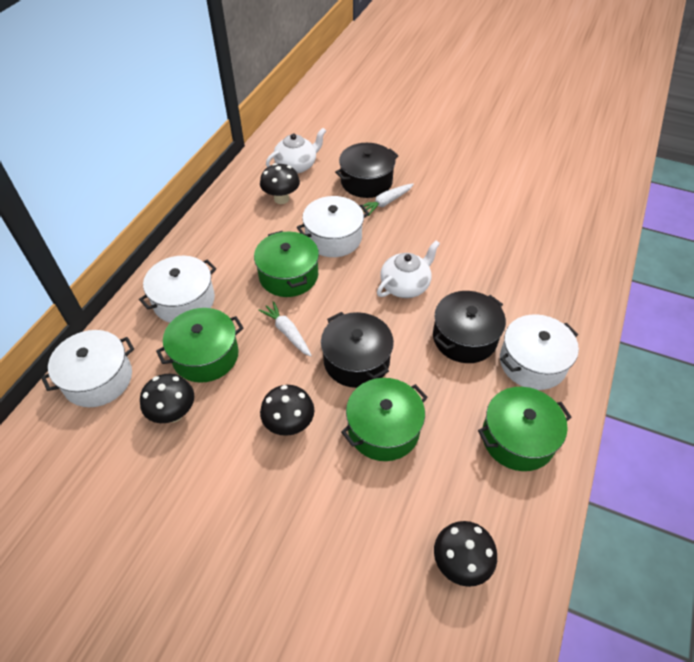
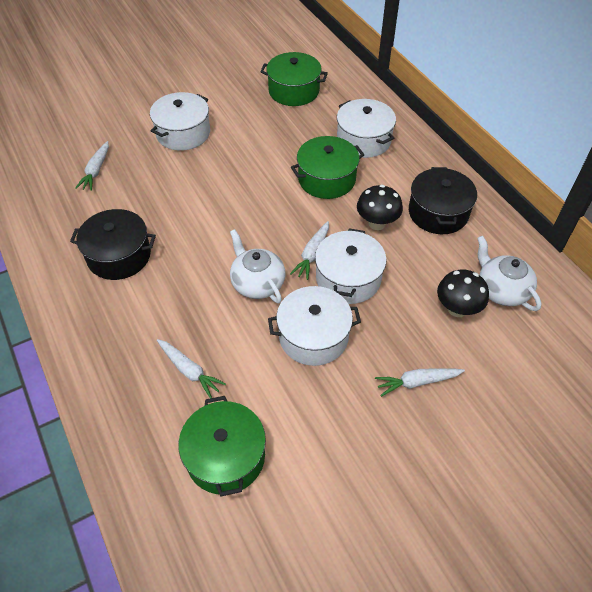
black mushroom: 4 -> 2
black pot: 3 -> 2
green pot: 4 -> 3
white carrot: 2 -> 4

